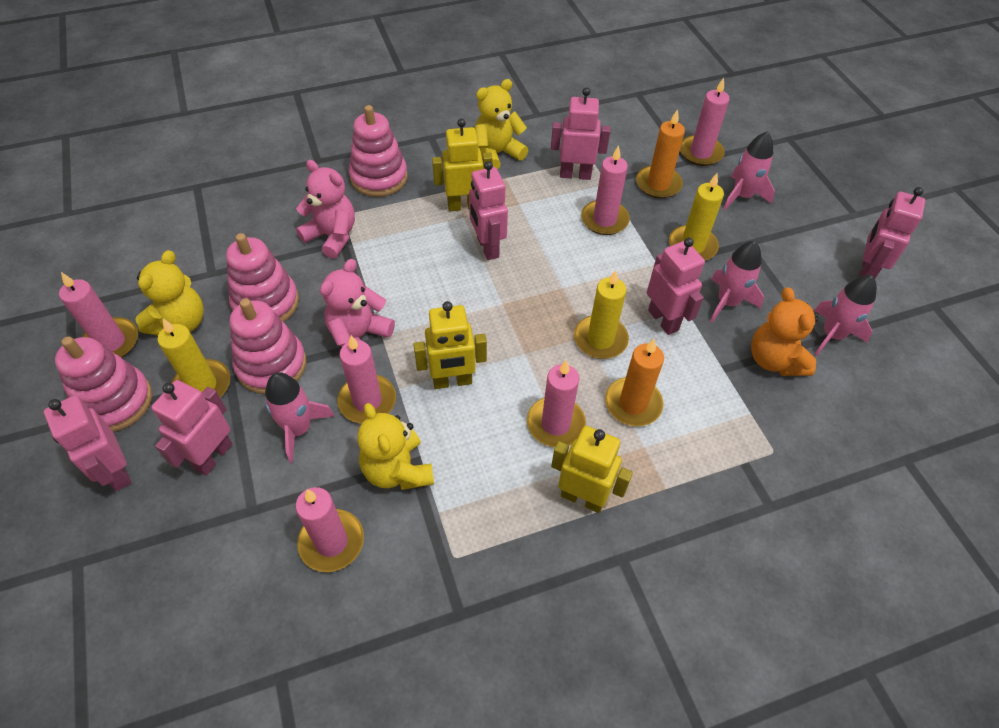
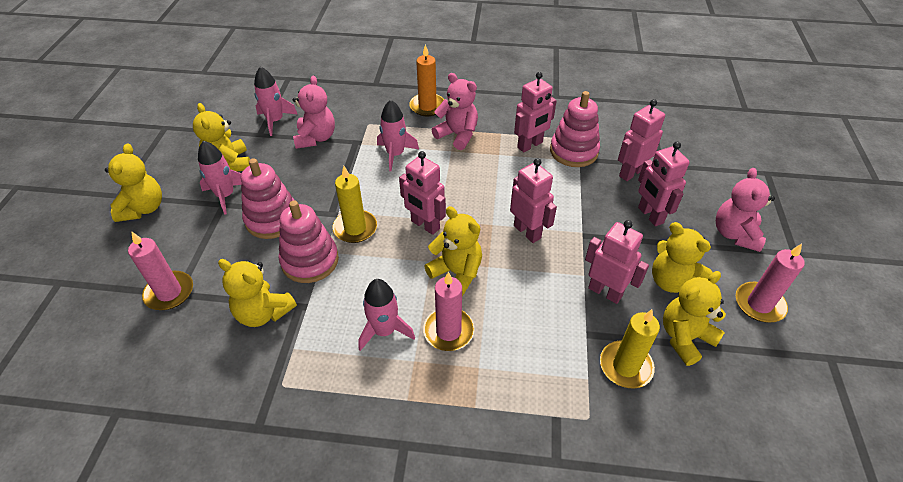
orange candle: 2 -> 1
orange teddy bear: 1 -> 0
pink candle: 6 -> 3
pink stacking toy: 4 -> 3
pink teddy bear: 2 -> 3
yellow candle: 3 -> 2
yellow robot: 3 -> 0
yellow teddy bear: 3 -> 6

